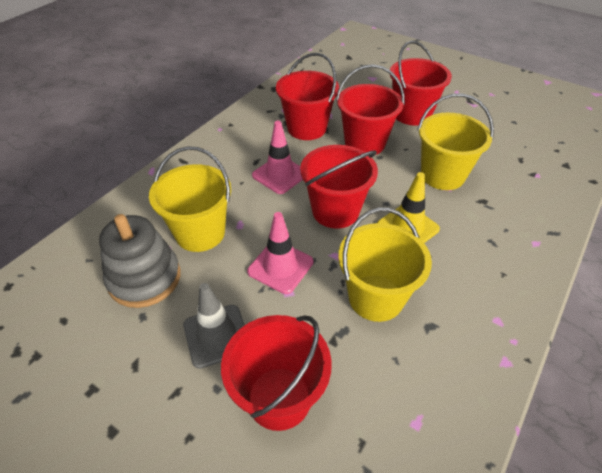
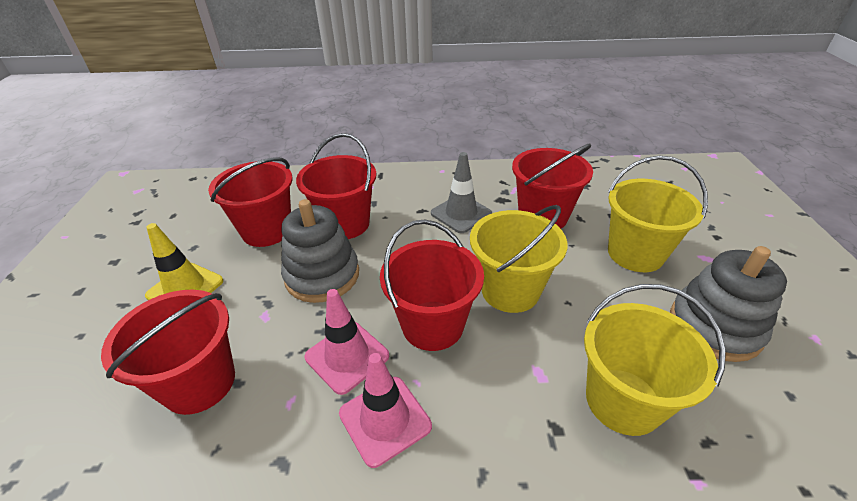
grey stacking toy: 1 -> 2

